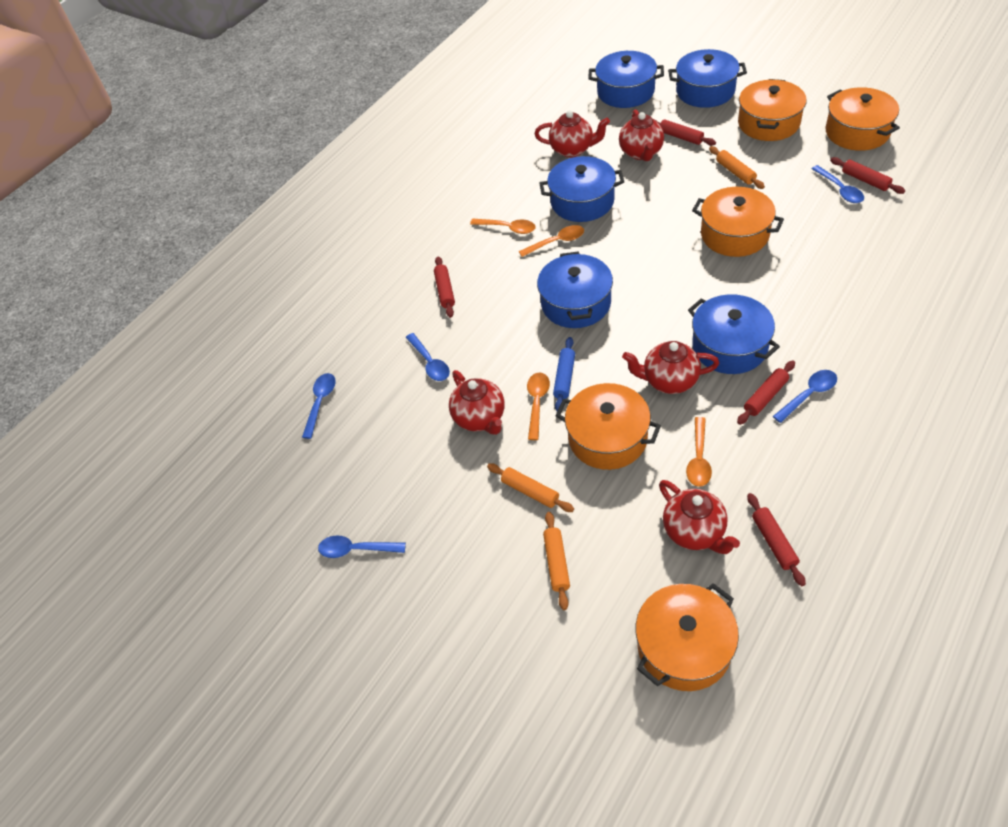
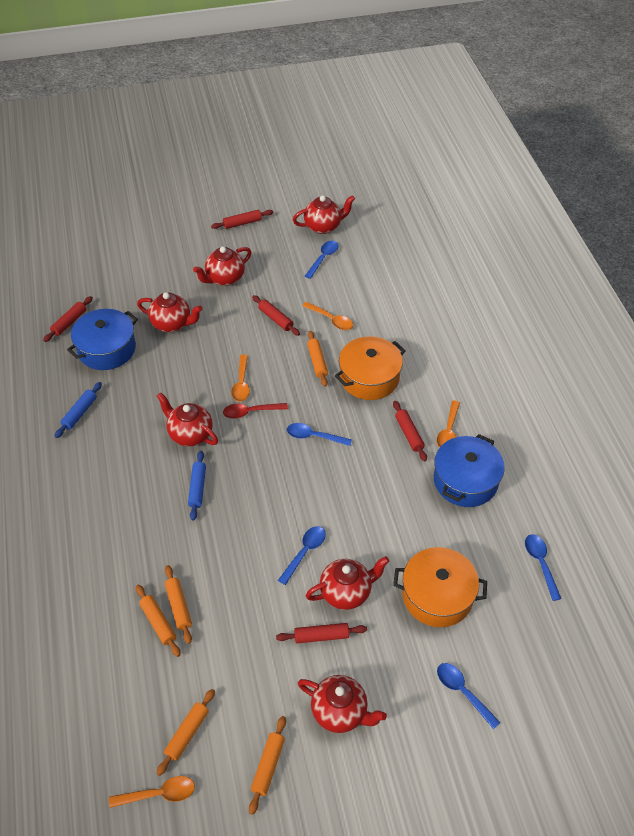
blue pot: 5 -> 2
blue rolling pin: 1 -> 2
orange pot: 5 -> 2
orange rolling pin: 3 -> 5
red spoon: 0 -> 1
red teapot: 5 -> 6

